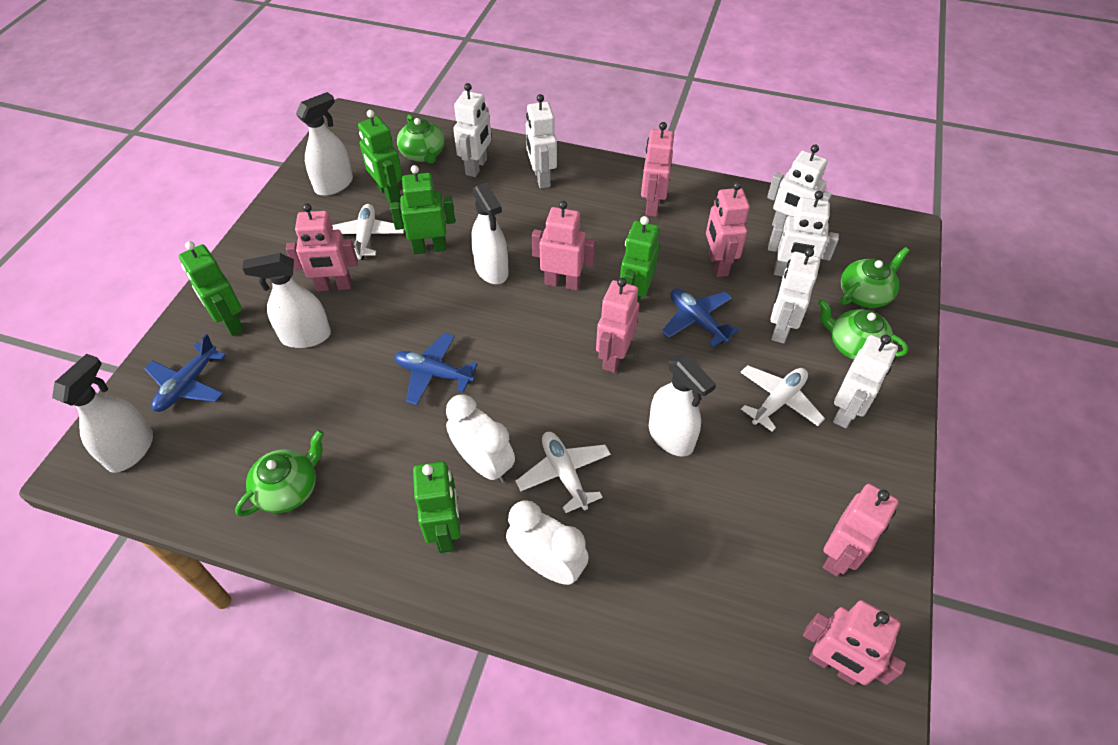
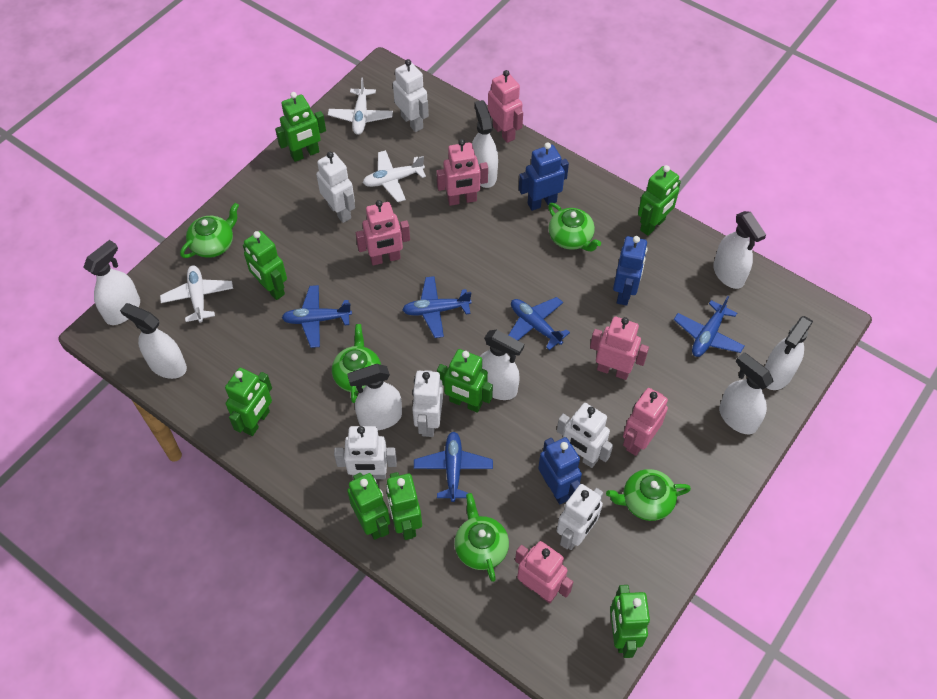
blue plane: 3 -> 5
blue robot: 0 -> 3
green robot: 5 -> 8
green teapot: 4 -> 5
pink robot: 7 -> 6
white clock: 2 -> 0
white spray bottle: 5 -> 8

